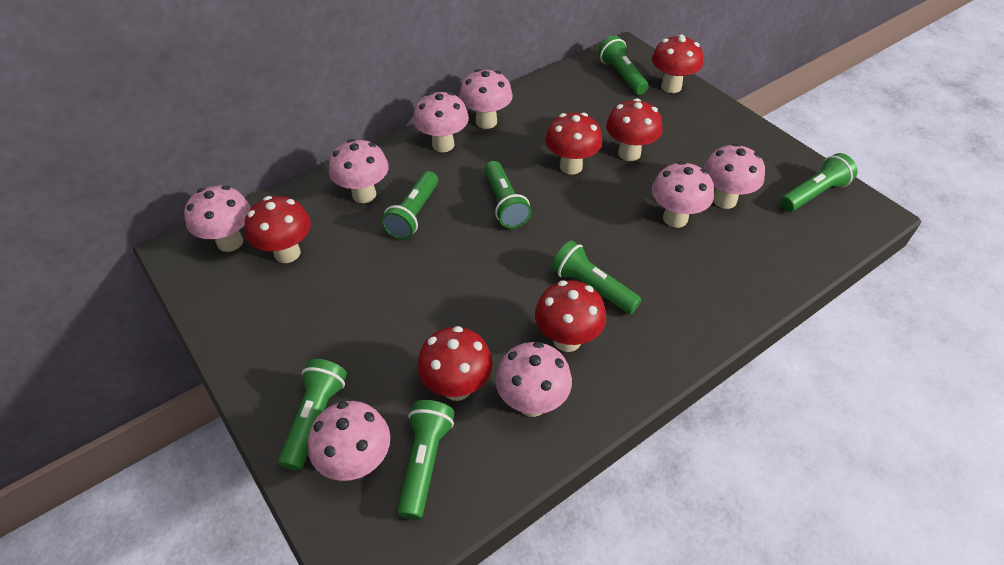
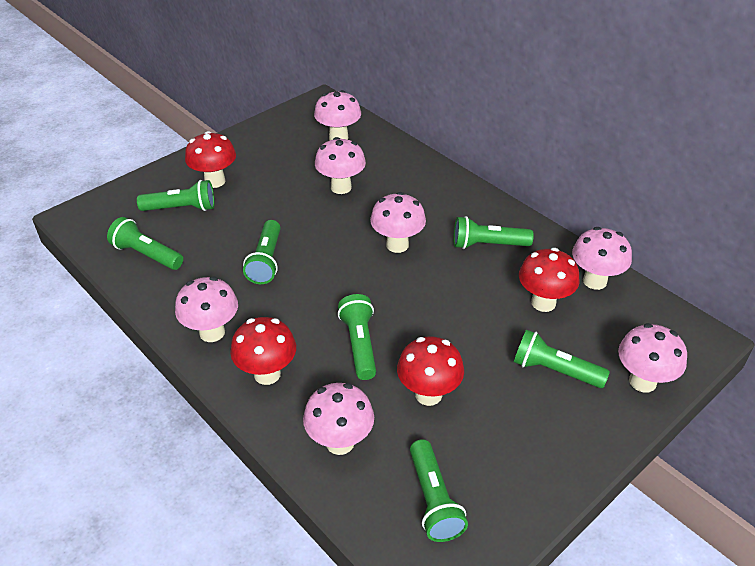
pink mushroom: 8 -> 7
red mushroom: 6 -> 4

